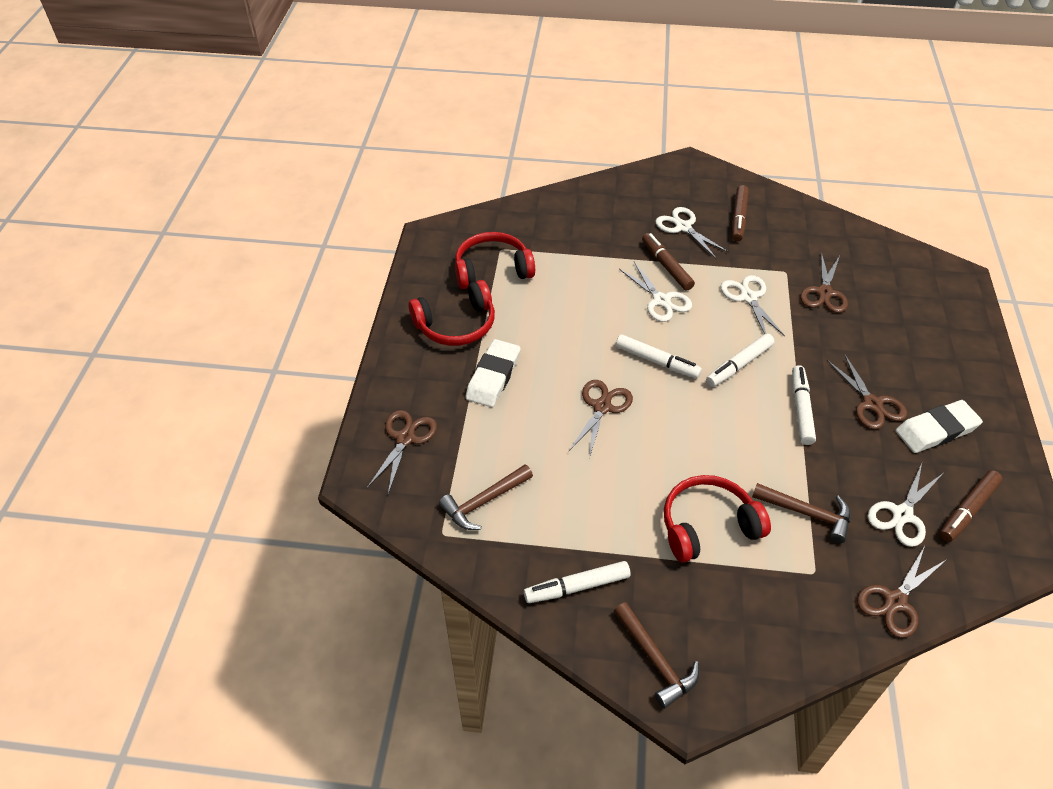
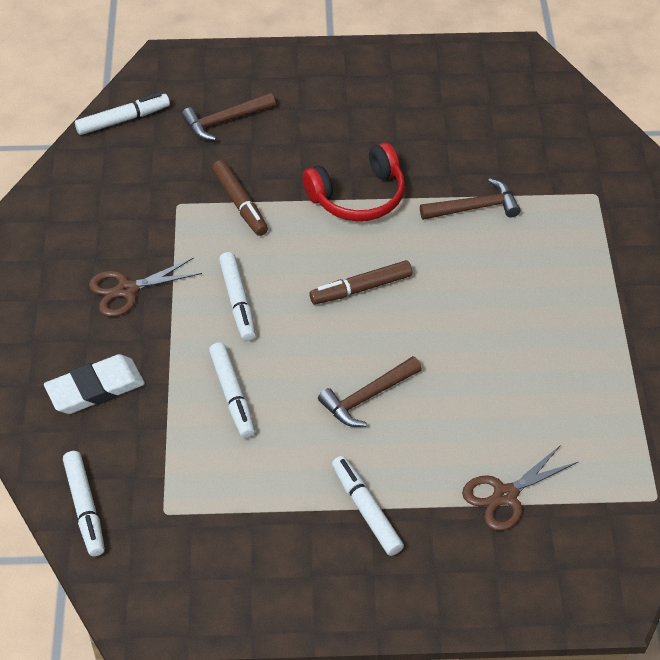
brown marker: 3 -> 2
brown scissors: 5 -> 2
red headphones: 3 -> 1
white eraser: 2 -> 1
white marker: 4 -> 5
white scissors: 4 -> 0

